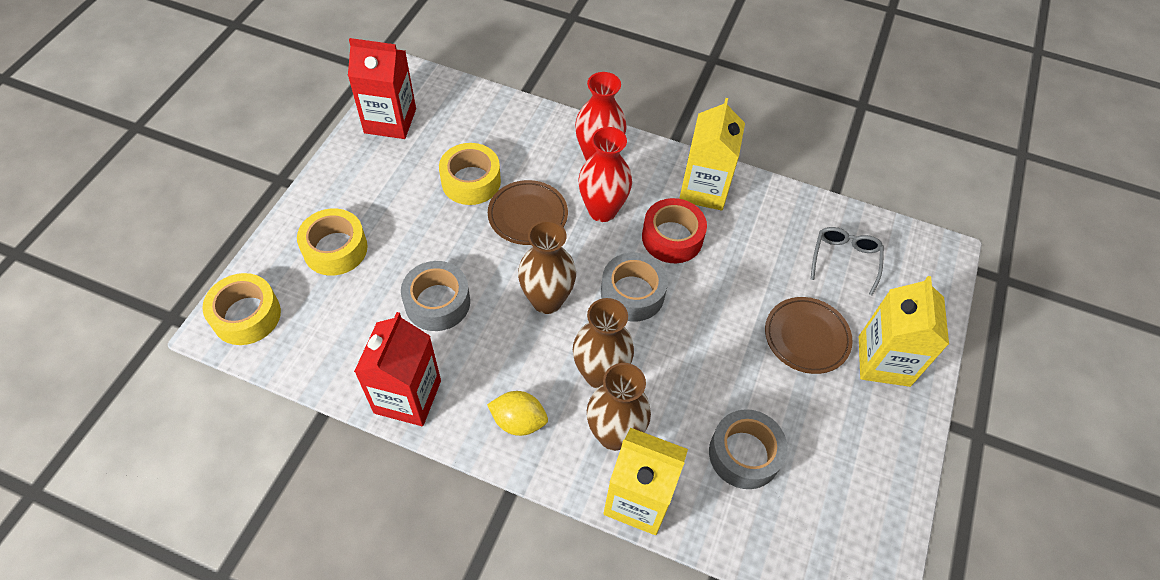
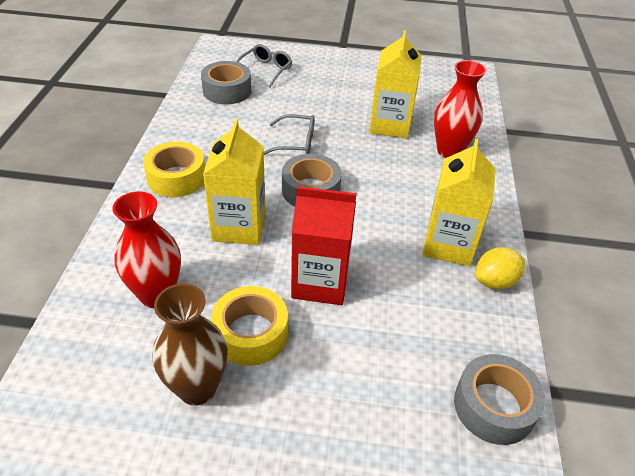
brown plate: 2 -> 0
brown vase: 3 -> 1
grey glasses: 1 -> 2
red carton: 2 -> 1
red tape: 1 -> 0
yellow tape: 3 -> 2

